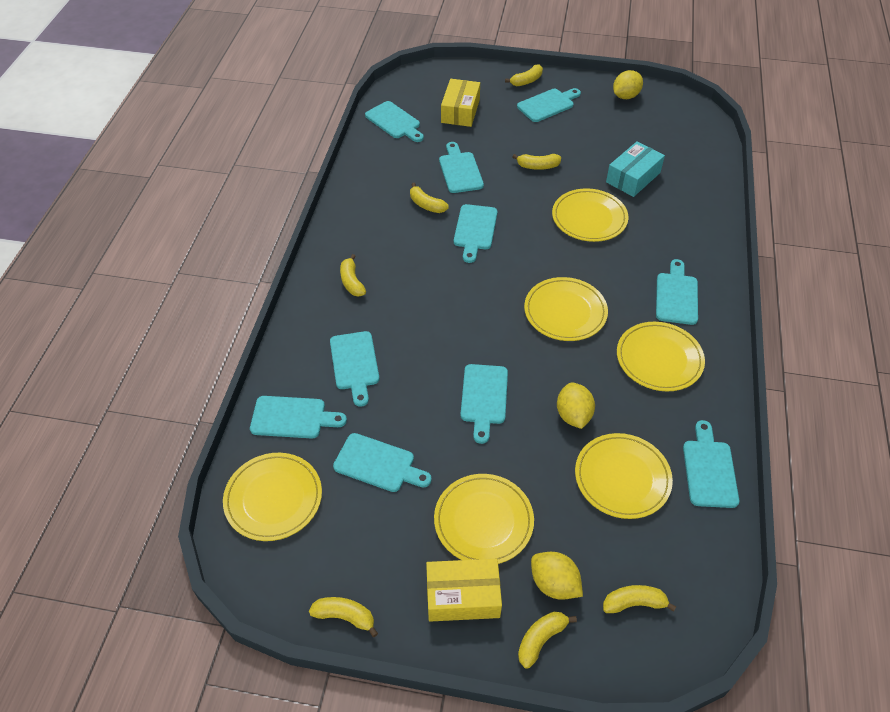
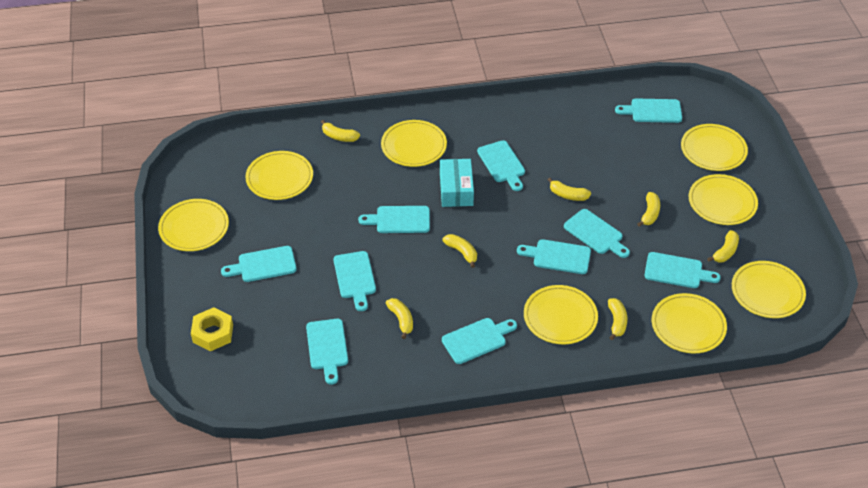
yellow box: 2 -> 0
yellow lemon: 3 -> 0
yellow nut: 0 -> 1
yellow plate: 6 -> 8

